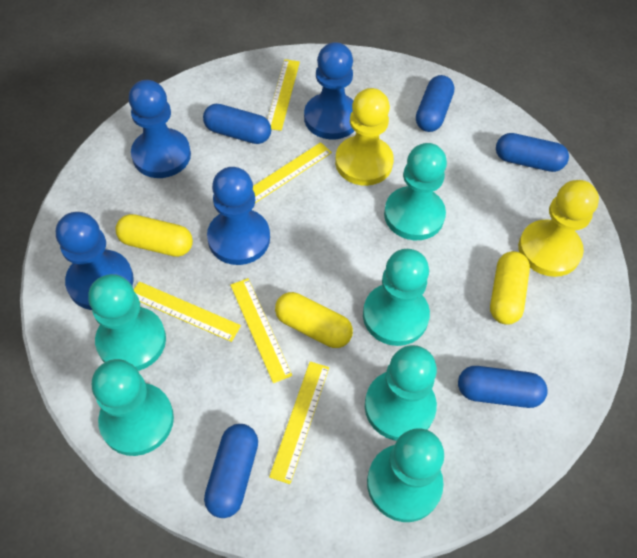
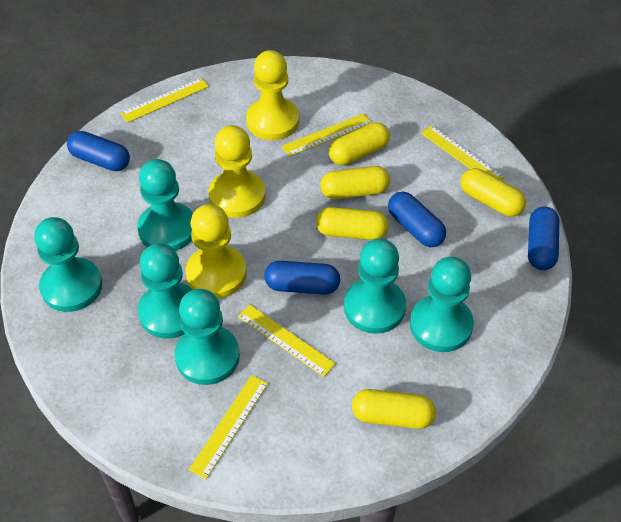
blue capsule: 5 -> 4
blue pawn: 4 -> 0
yellow capsule: 3 -> 5
yellow pawn: 2 -> 3

